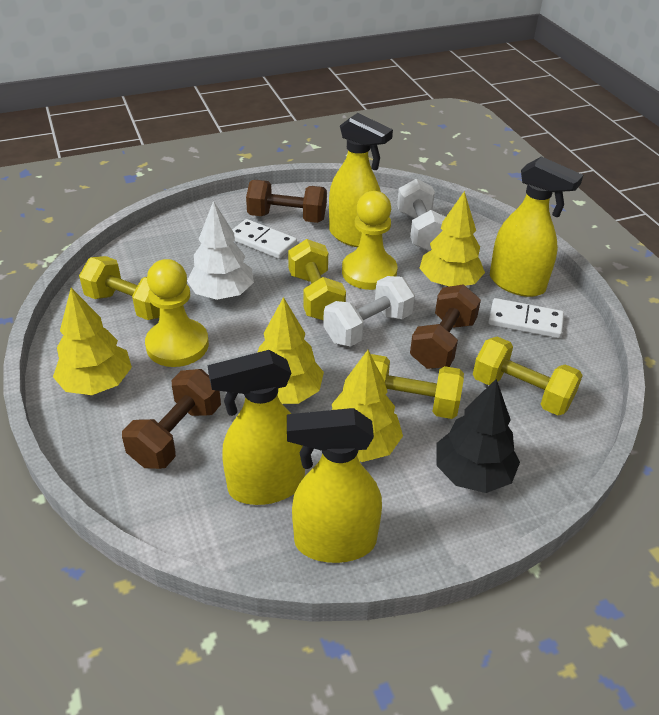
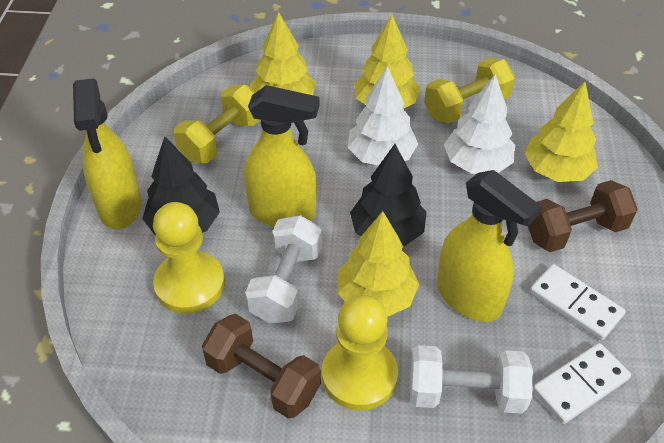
black tree: 1 -> 2
brown dumbbell: 3 -> 2
white tree: 1 -> 2
yellow dumbbell: 4 -> 2
yellow spray bottle: 4 -> 3

